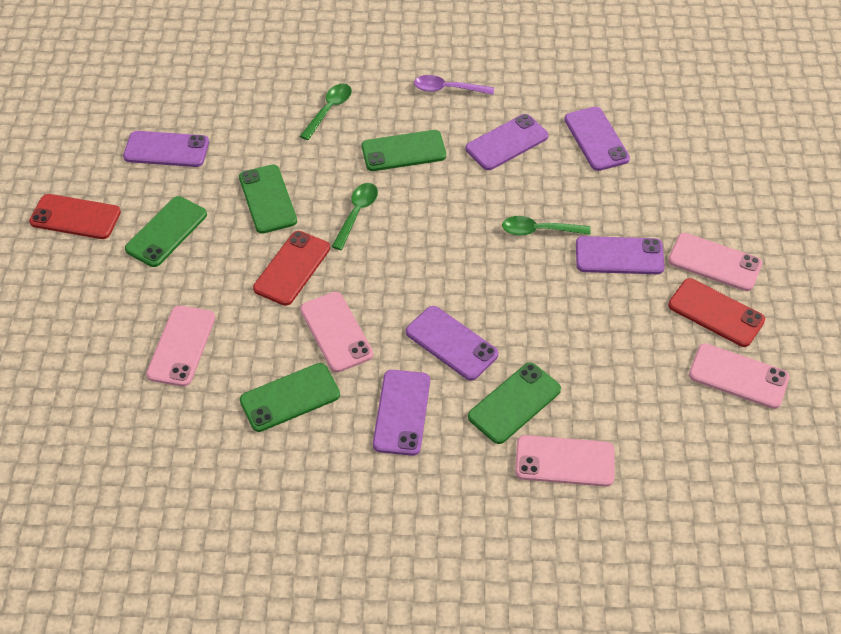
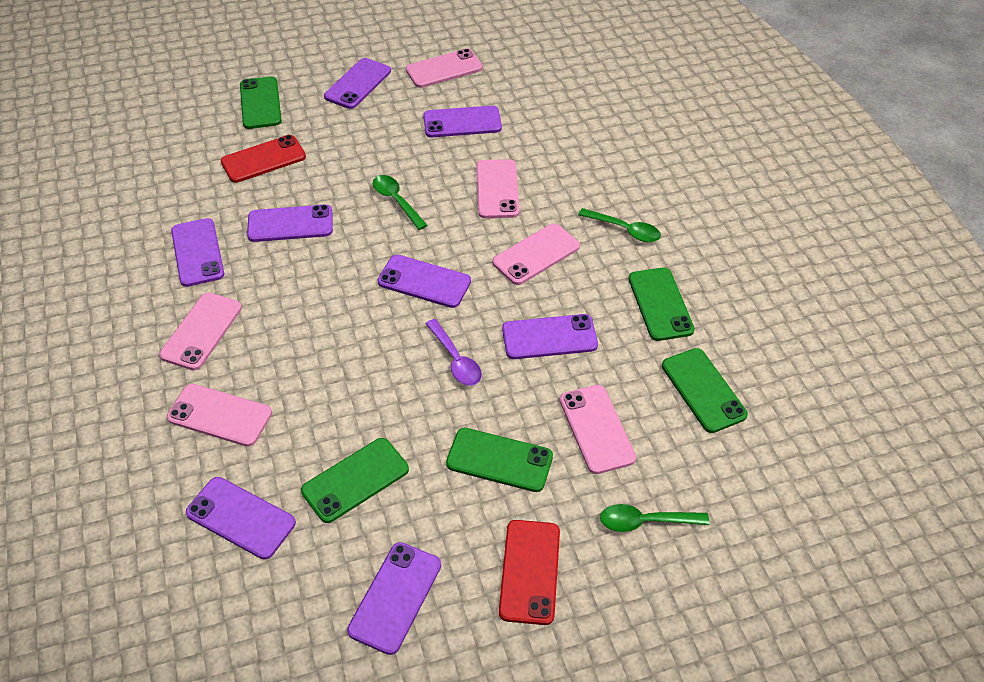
pink phone: 5 -> 6
purple phone: 6 -> 8
red phone: 3 -> 2

